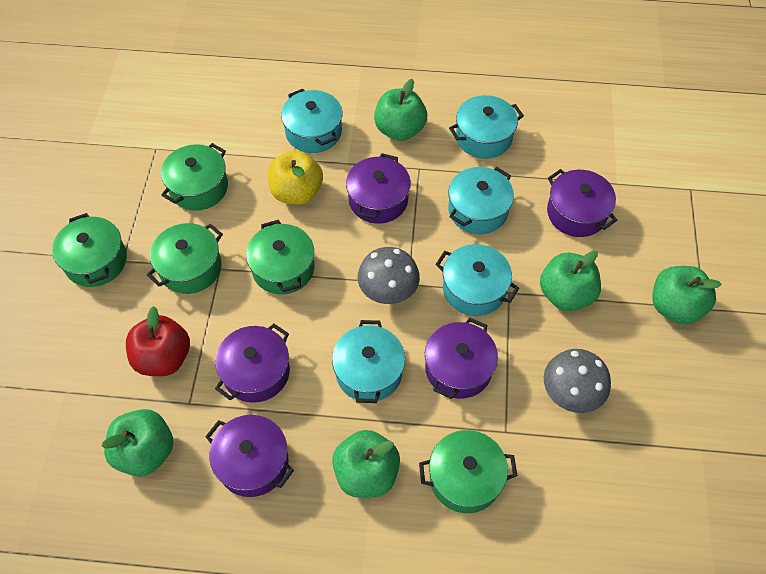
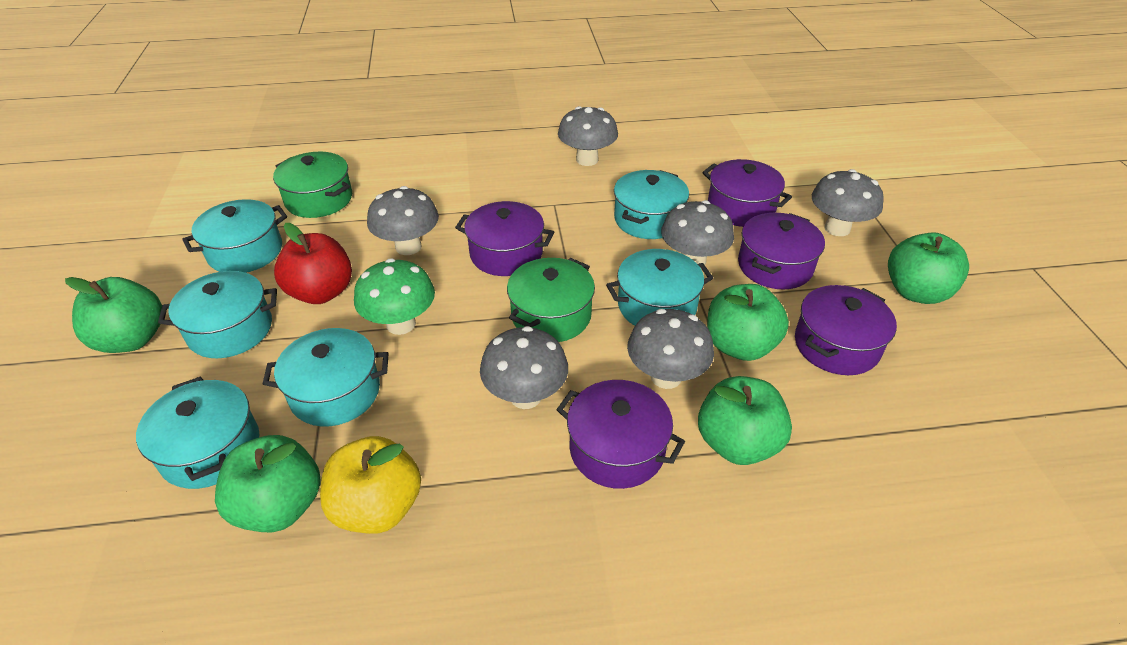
green mushroom: 0 -> 1
green pot: 5 -> 2
grey mushroom: 2 -> 6
turquoise pot: 5 -> 6

